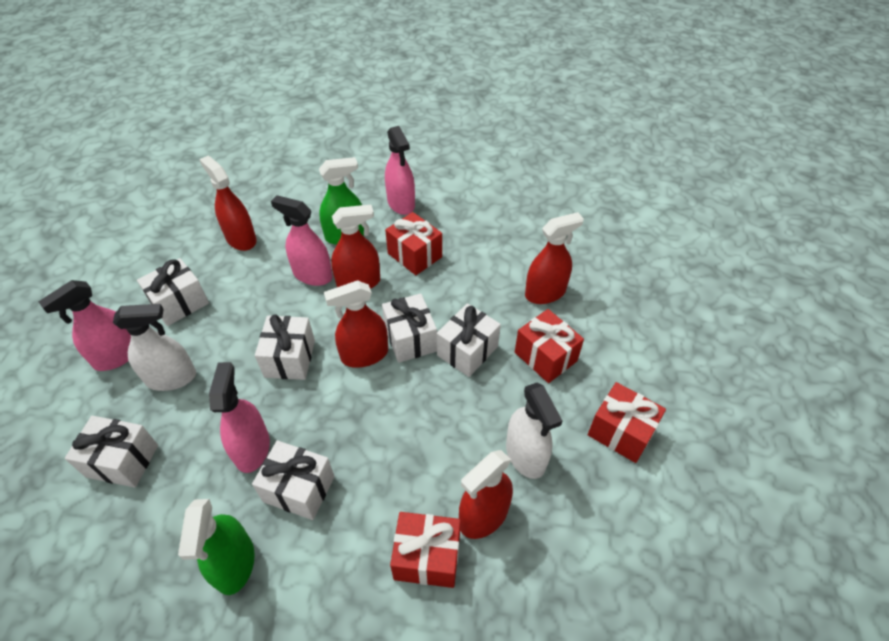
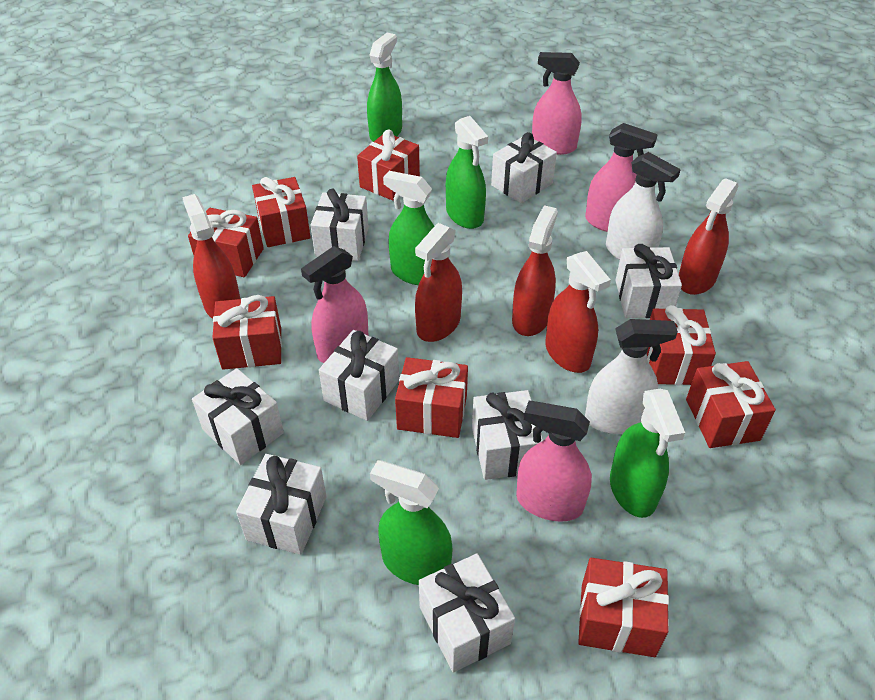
green spray bottle: 2 -> 5
red gift: 4 -> 8
white gift: 6 -> 8

